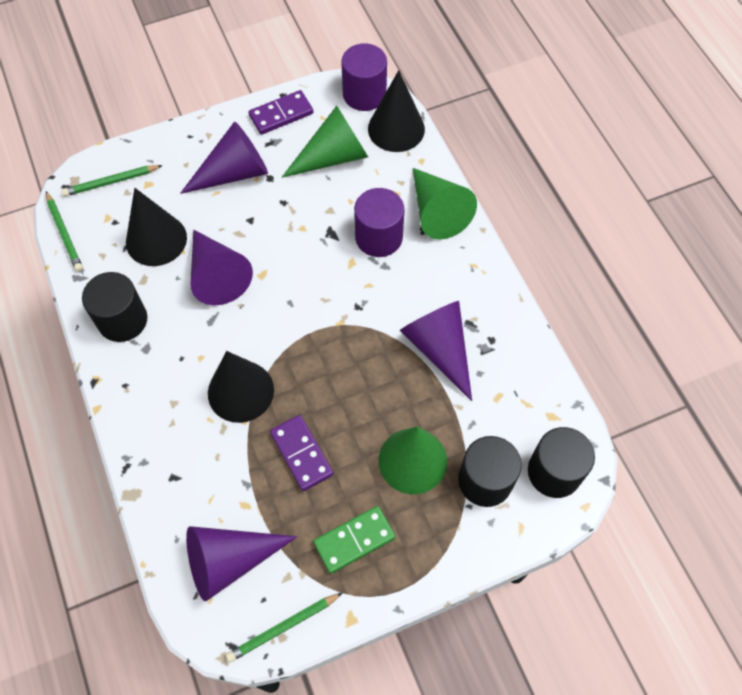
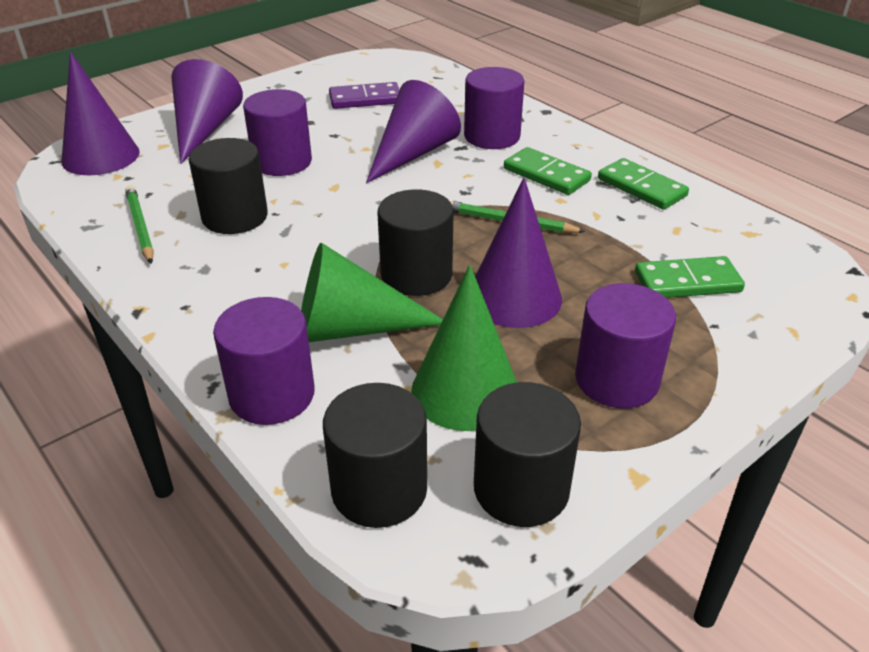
black cone: 3 -> 0
black cylinder: 3 -> 4
green cone: 3 -> 2
green domino: 1 -> 3
green pencil: 3 -> 2
purple cylinder: 2 -> 4
purple domino: 2 -> 1

